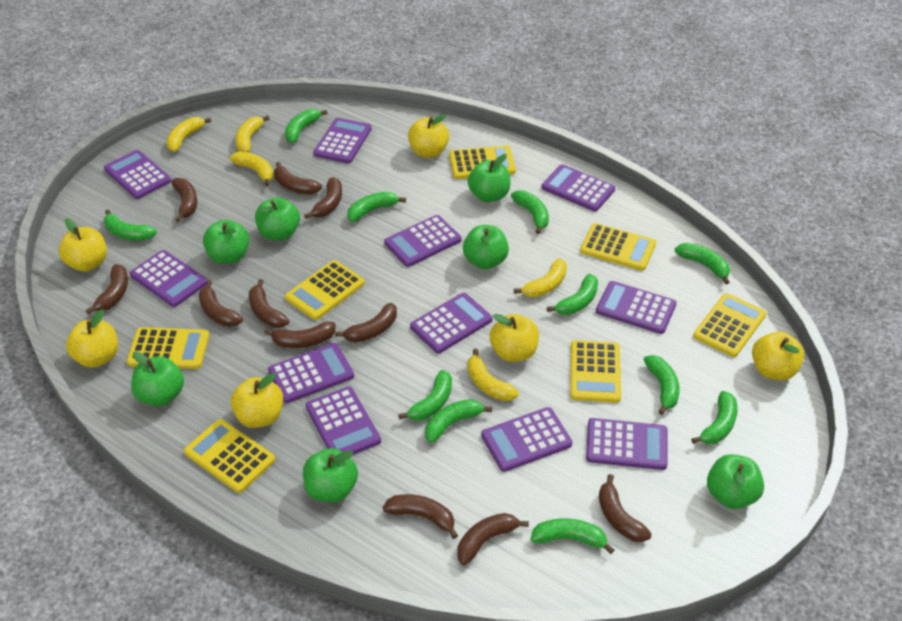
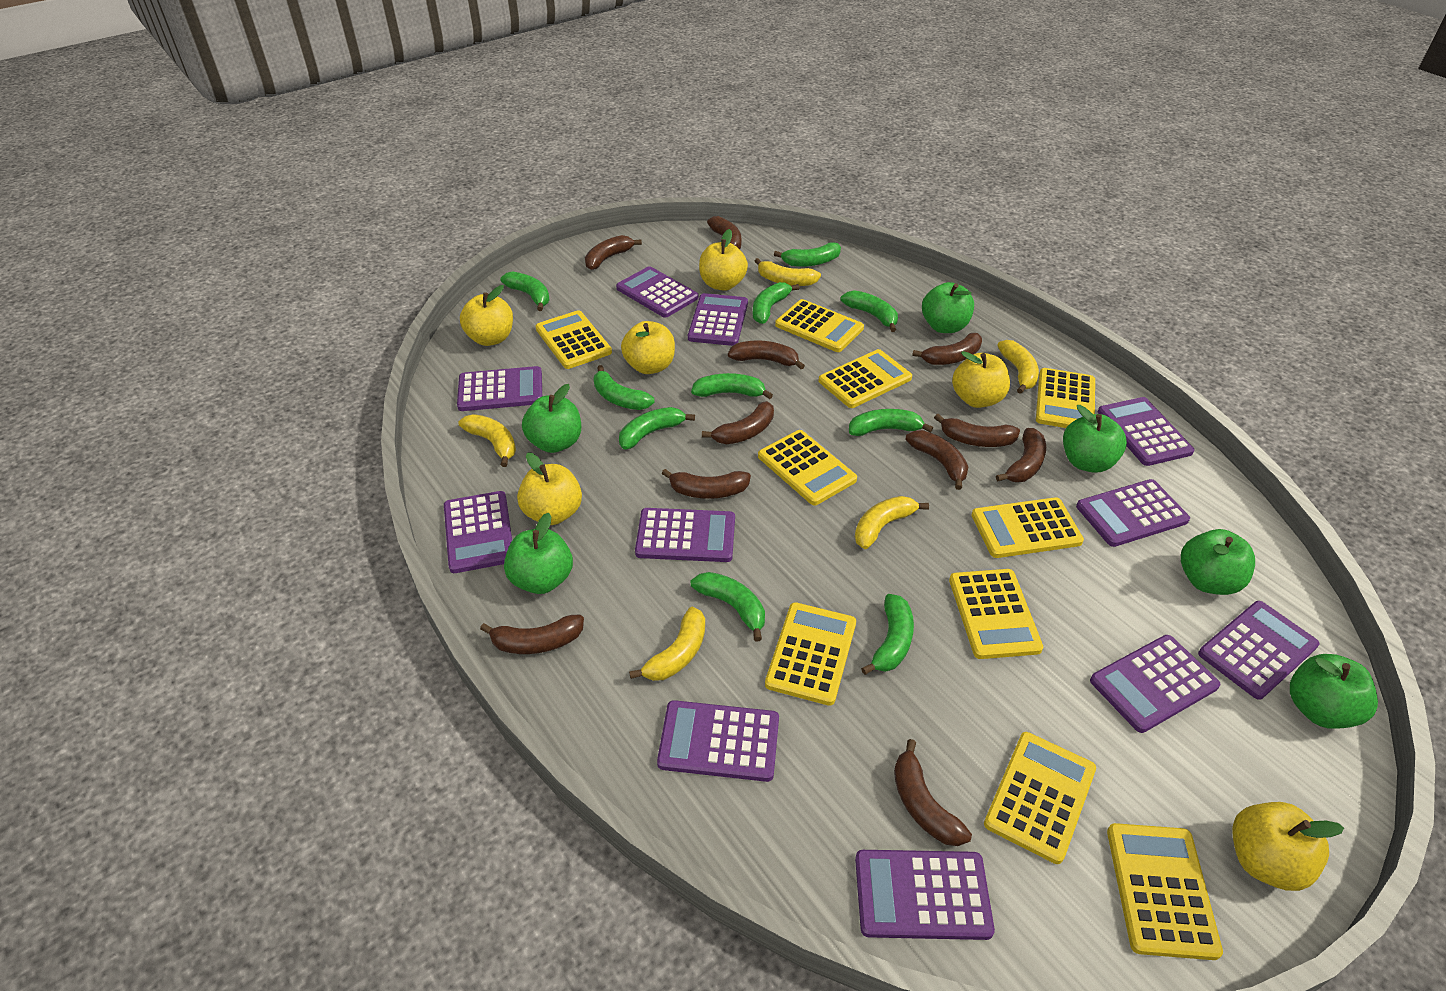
green apple: 7 -> 6
green banana: 11 -> 10
yellow calculator: 7 -> 10

